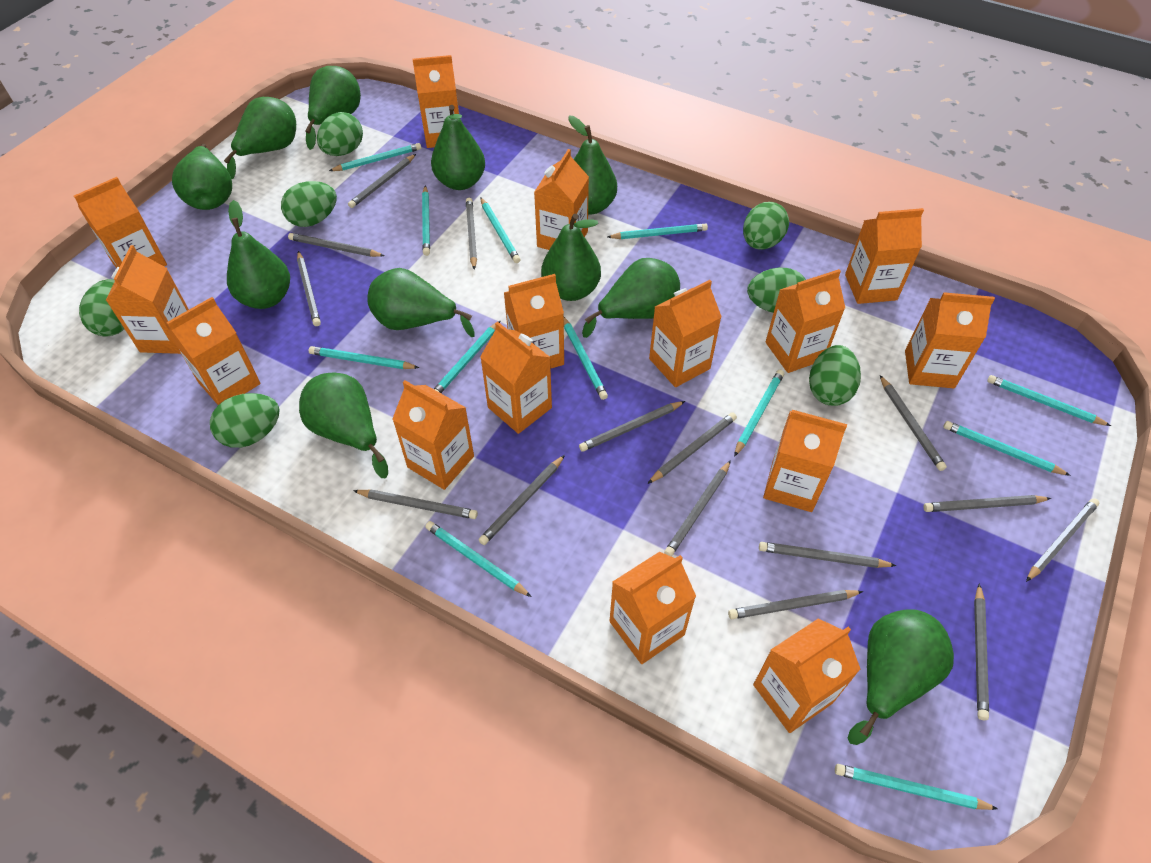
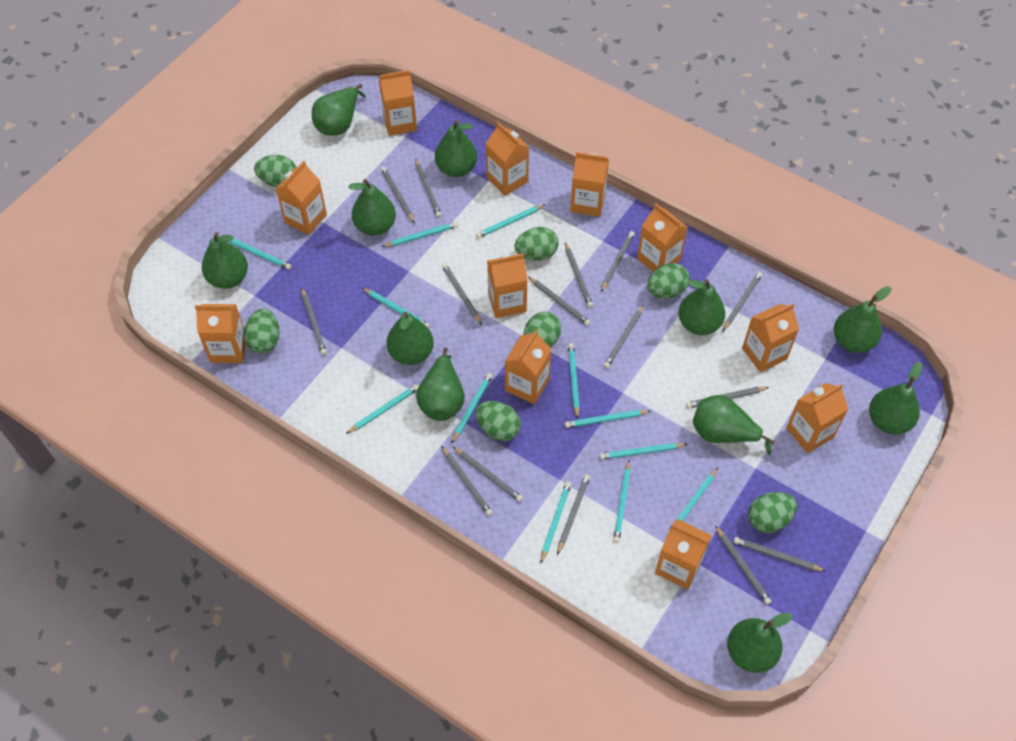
orange carton: 15 -> 11

